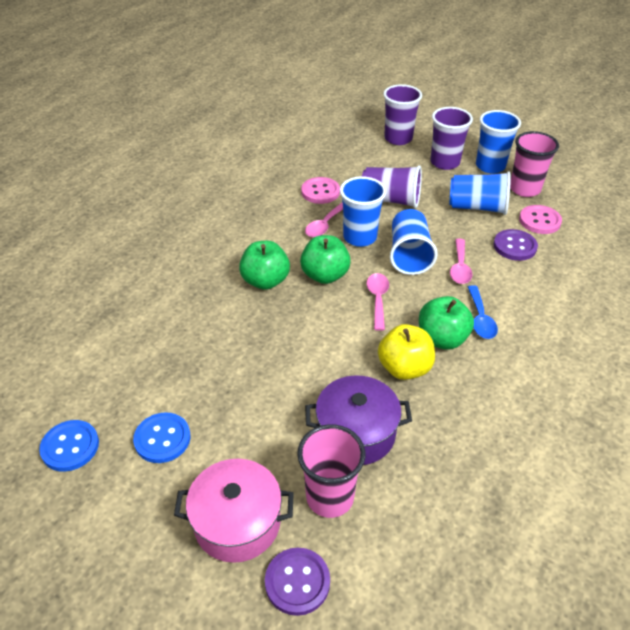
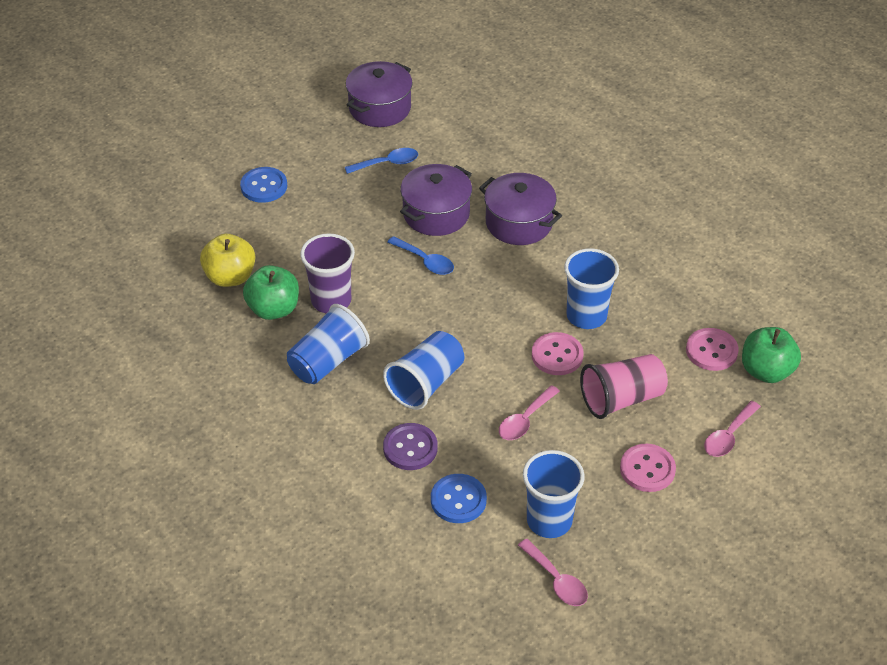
blue spoon: 1 -> 2
green apple: 3 -> 2
pink button: 2 -> 3
pink cup: 2 -> 1
pink pot: 1 -> 0
purple button: 2 -> 1
purple cup: 3 -> 1
purple pot: 1 -> 3

